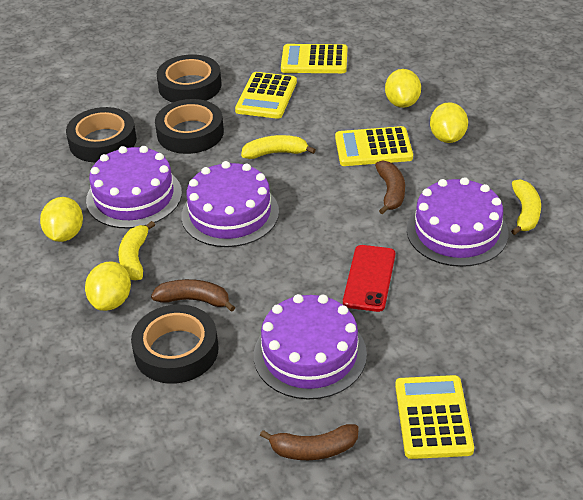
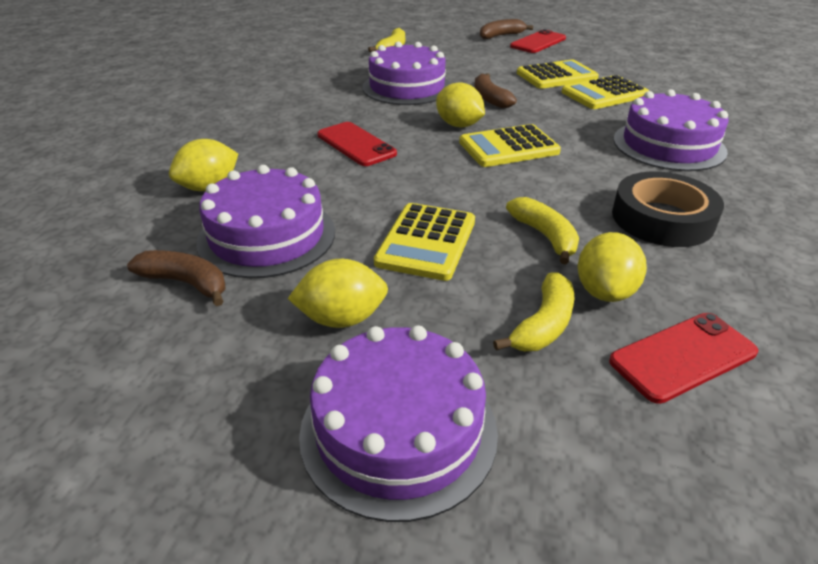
black tape: 4 -> 1
red phone: 1 -> 3

